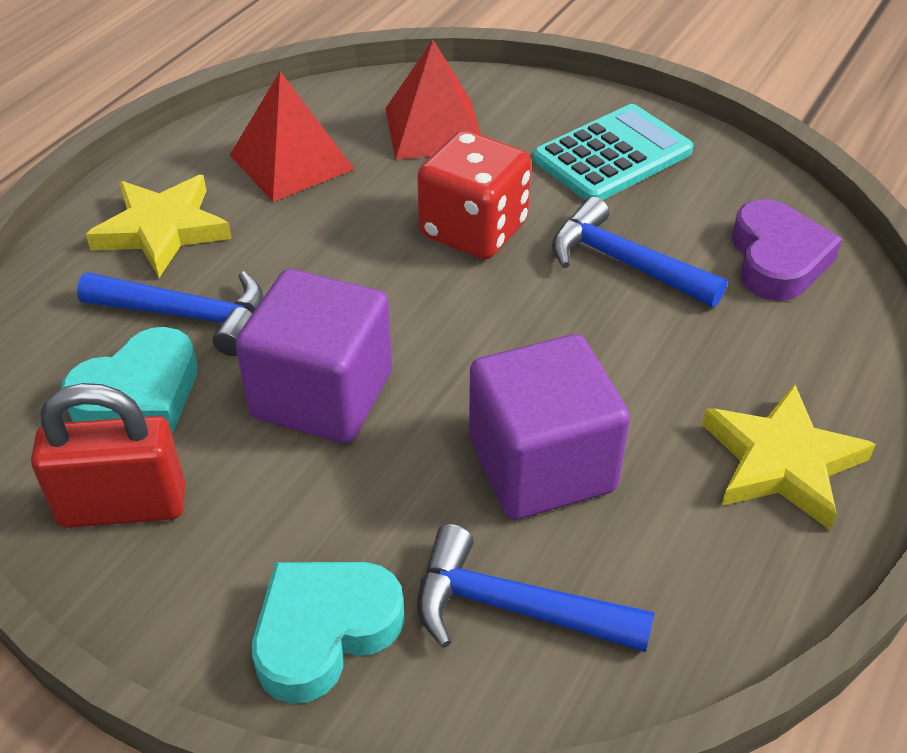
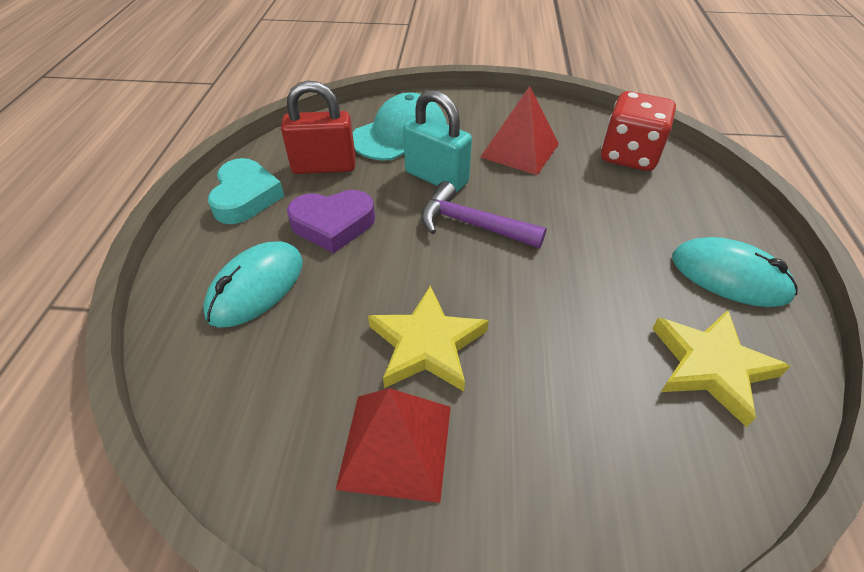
blue hammer: 3 -> 0
purple cube: 2 -> 0
purple hammer: 0 -> 1
turquoise calculator: 1 -> 0
turquoise cap: 0 -> 1
turquoise heart: 2 -> 1
turquoise mouse: 0 -> 2
turquoise padlock: 0 -> 1

